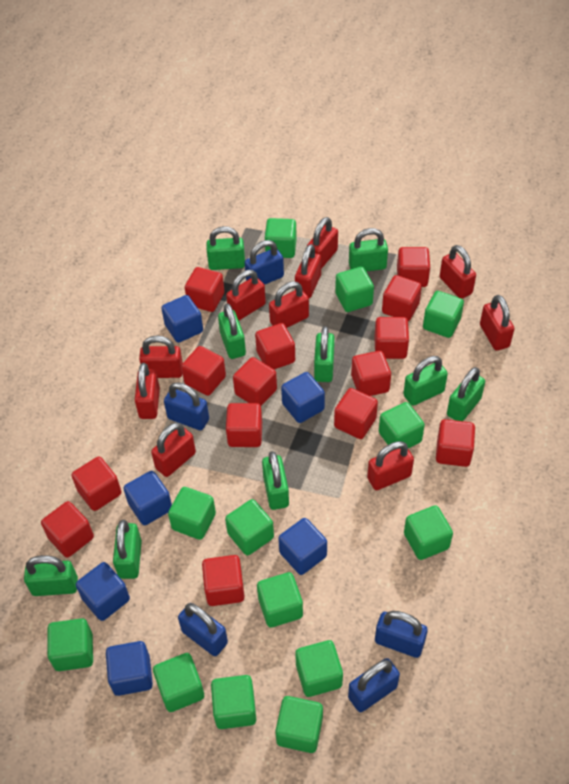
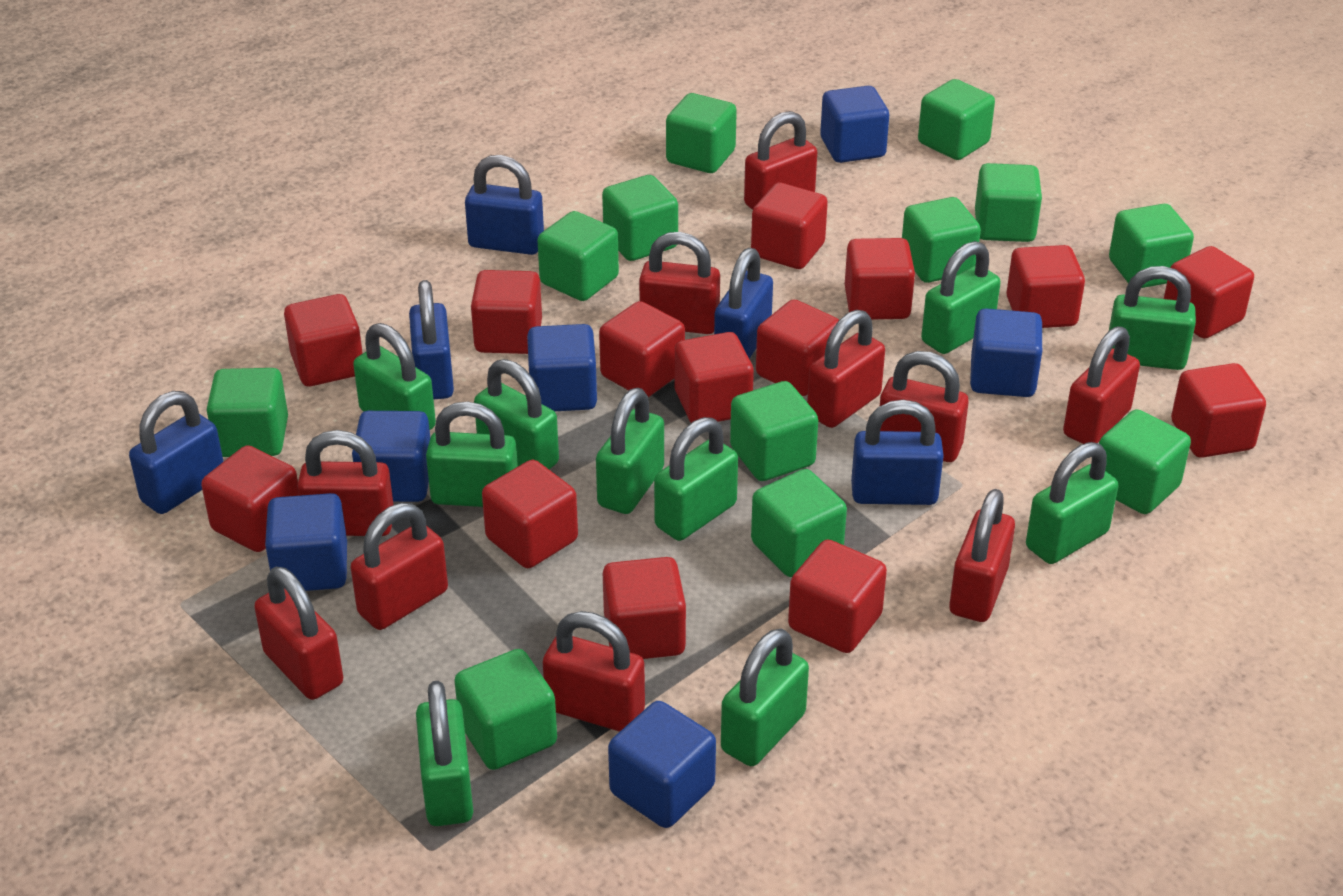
green cube: 13 -> 12
green padlock: 9 -> 10

